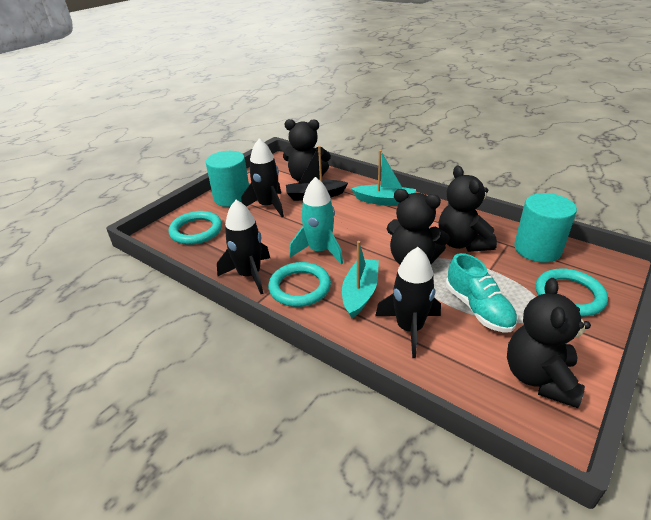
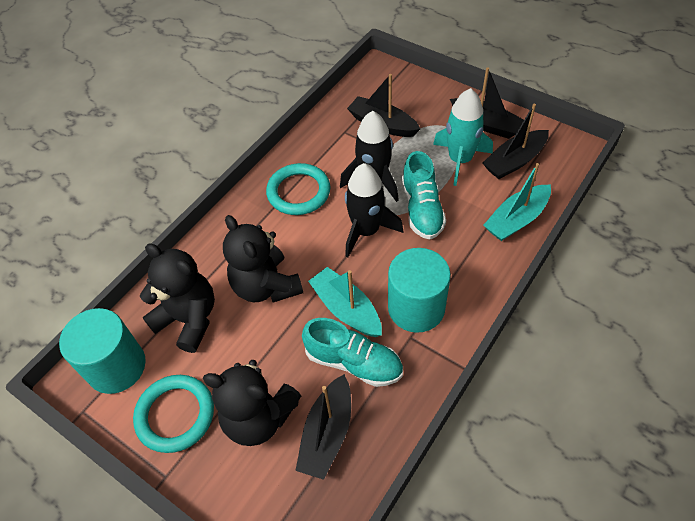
black boat: 1 -> 4
black rocket: 3 -> 2
black teddy bear: 4 -> 3
turquoise ring: 3 -> 2
turquoise shoe: 1 -> 2

